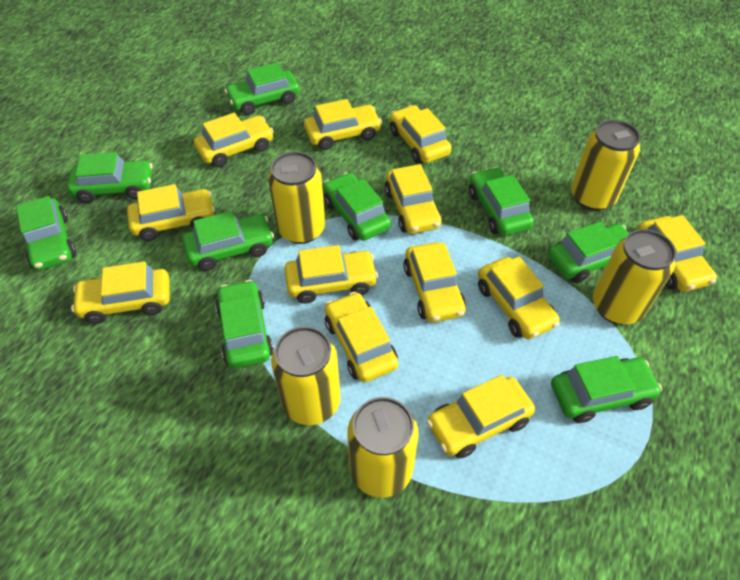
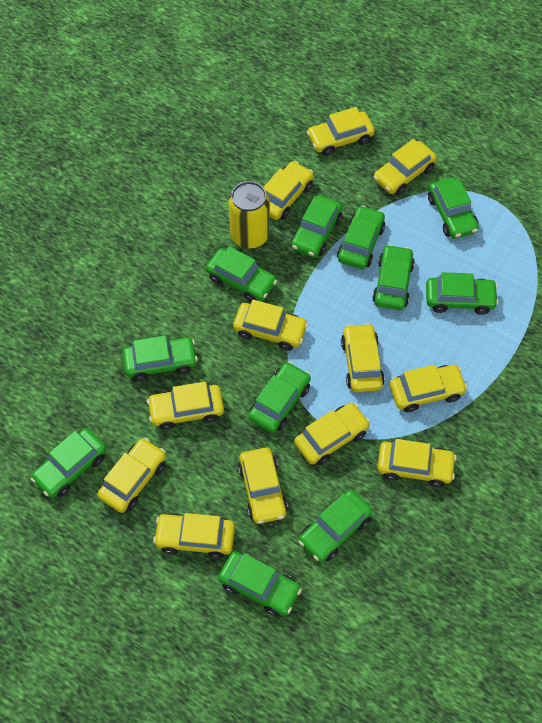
green car: 9 -> 11
yellow can: 5 -> 1

